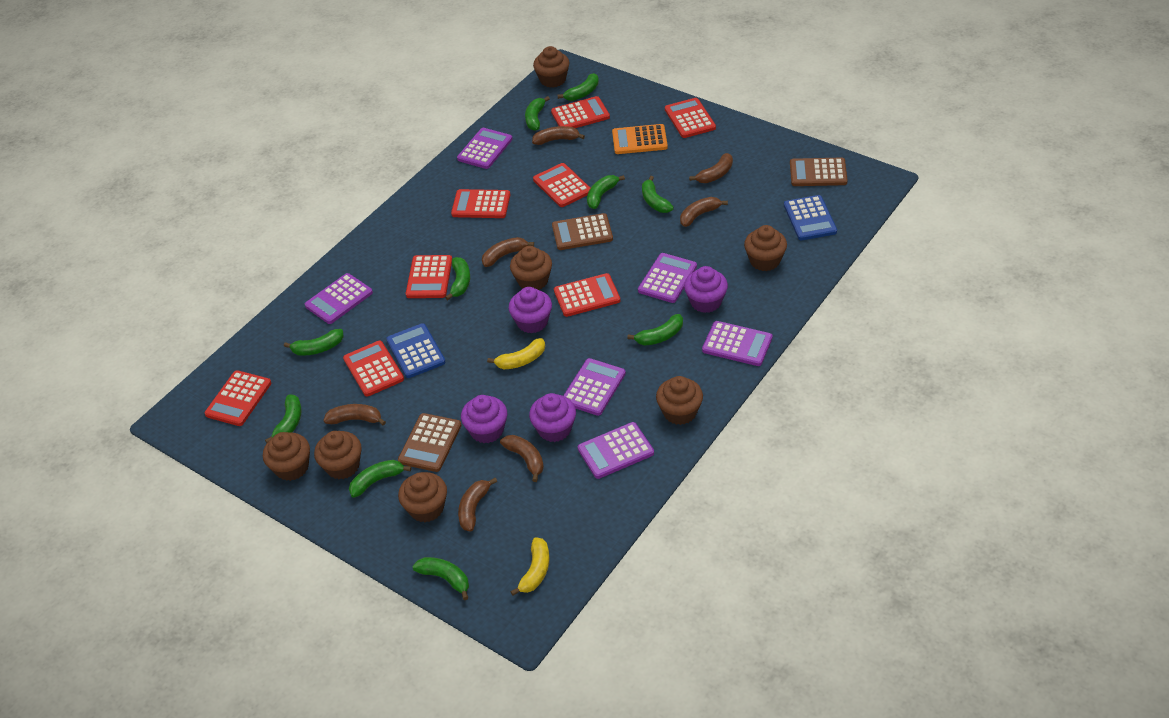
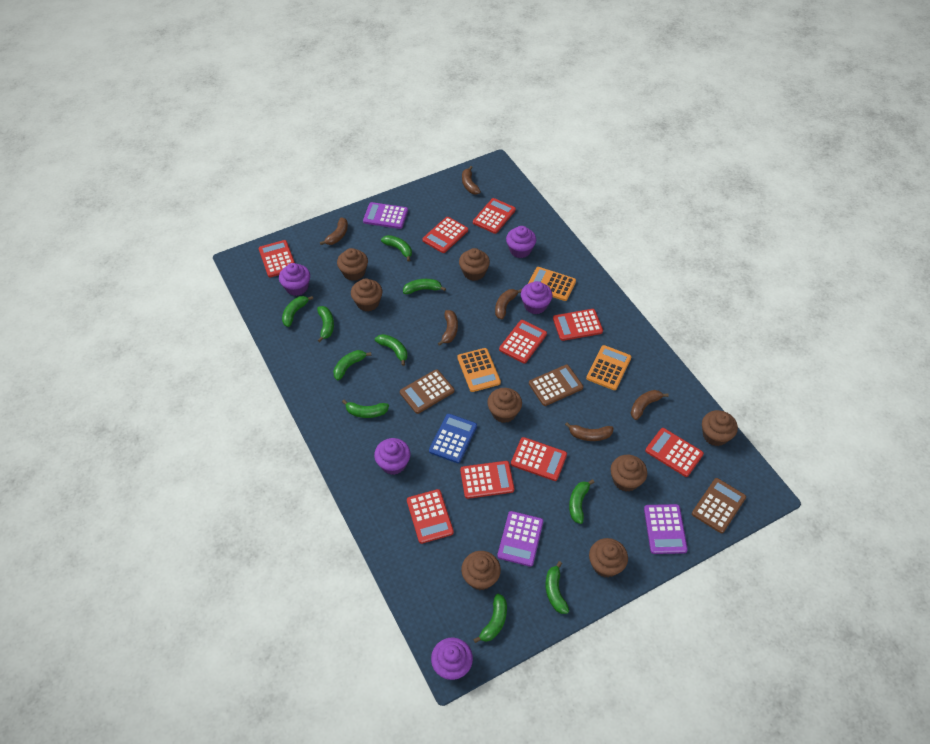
blue calculator: 2 -> 1
brown banana: 7 -> 6
brown cupcake: 7 -> 8
orange calculator: 1 -> 3
purple calculator: 6 -> 3
purple cupcake: 4 -> 5
red calculator: 8 -> 9
yellow banana: 2 -> 0

